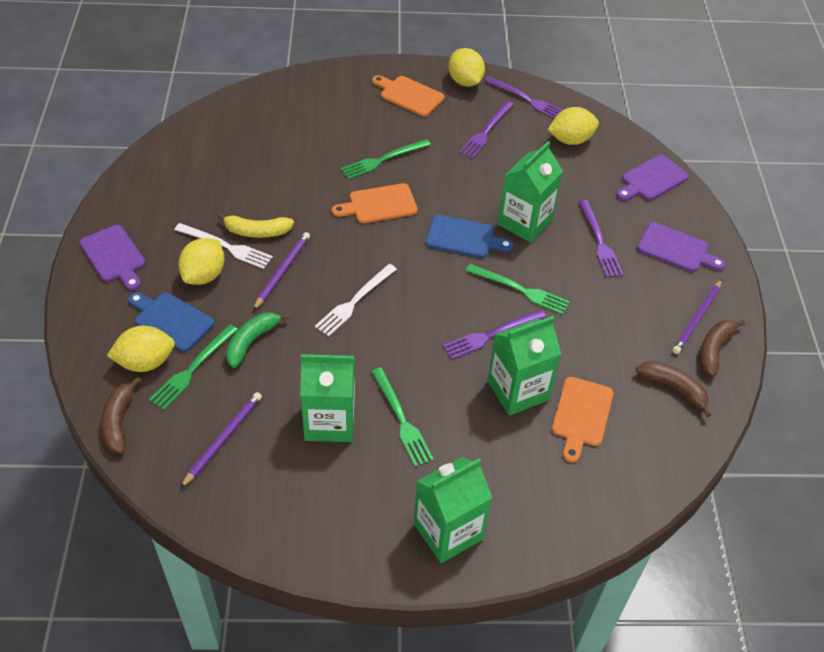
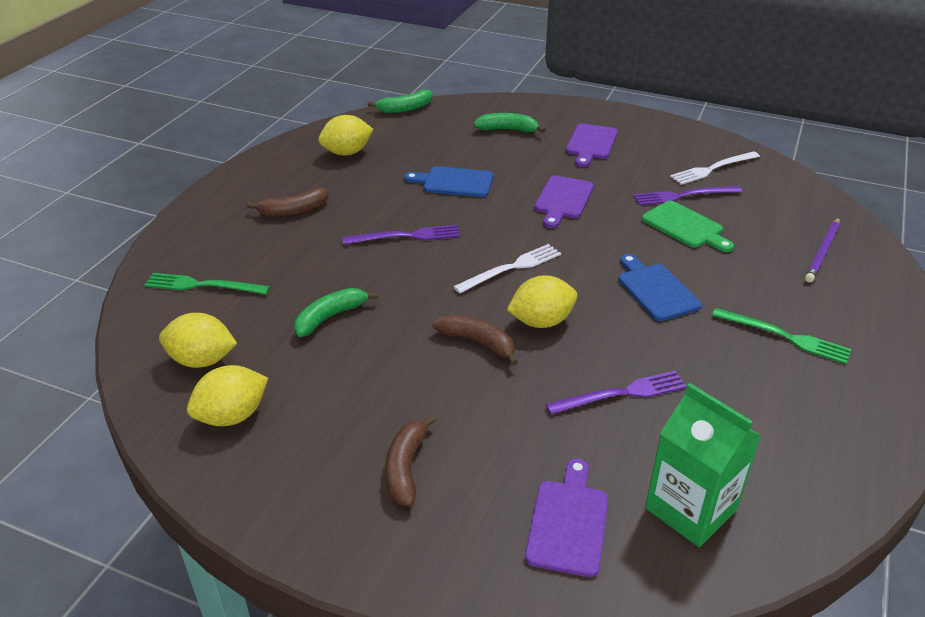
green banana: 1 -> 3
green carton: 4 -> 1
green cutting board: 0 -> 1
green fork: 4 -> 2
orange cutting board: 3 -> 0
purple fork: 4 -> 3
purple pencil: 3 -> 1
yellow banana: 1 -> 0

